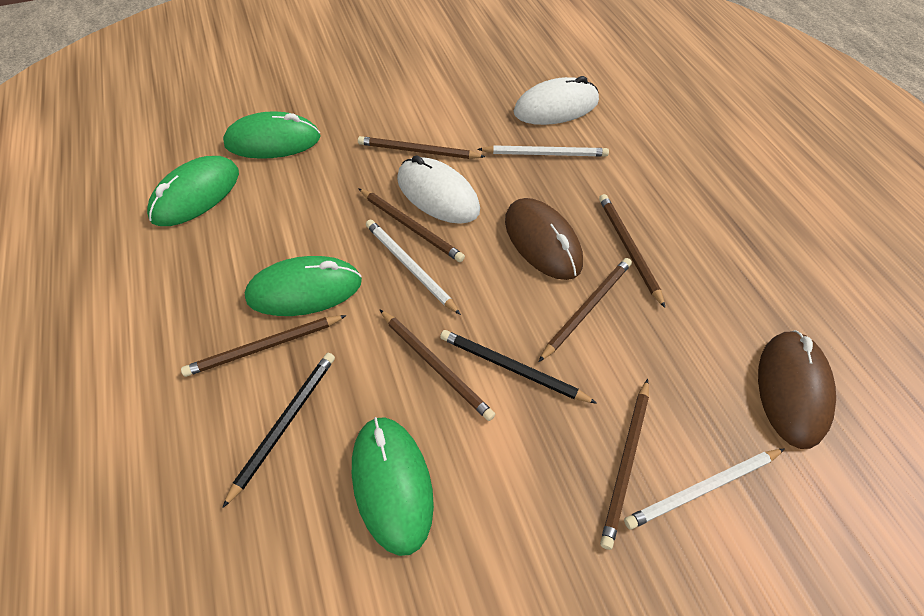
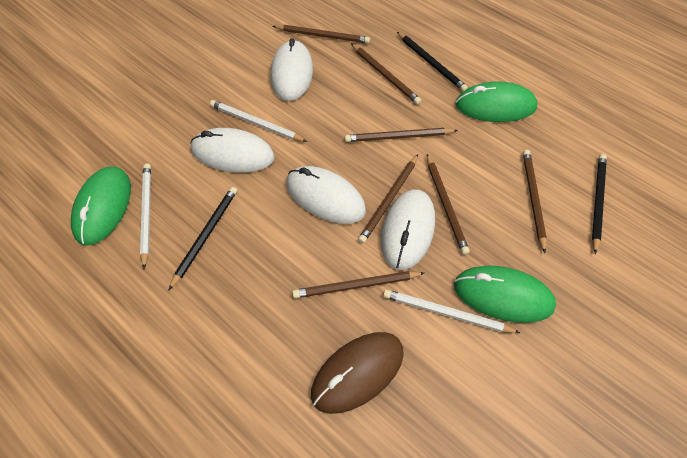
black pencil: 2 -> 3
brown mouse: 2 -> 1
green mouse: 4 -> 3
white mouse: 2 -> 4

